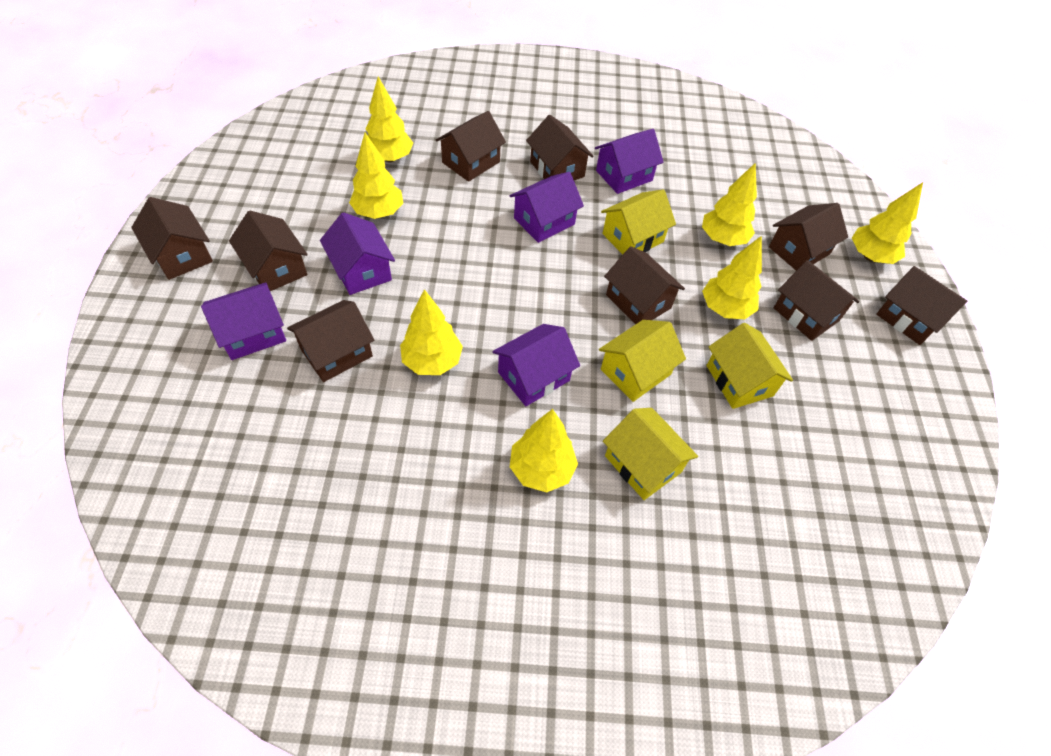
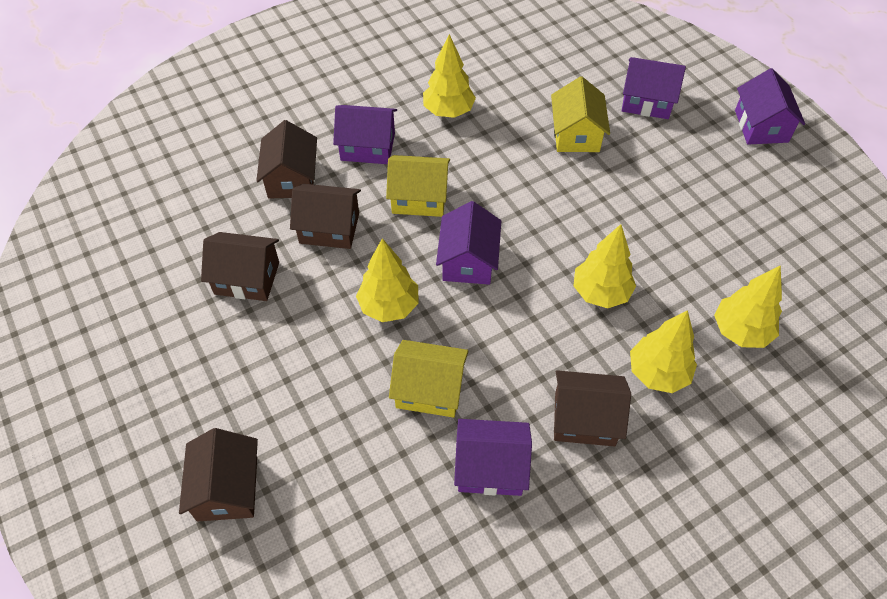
brown house: 9 -> 5
yellow house: 4 -> 3
yellow tree: 7 -> 5

